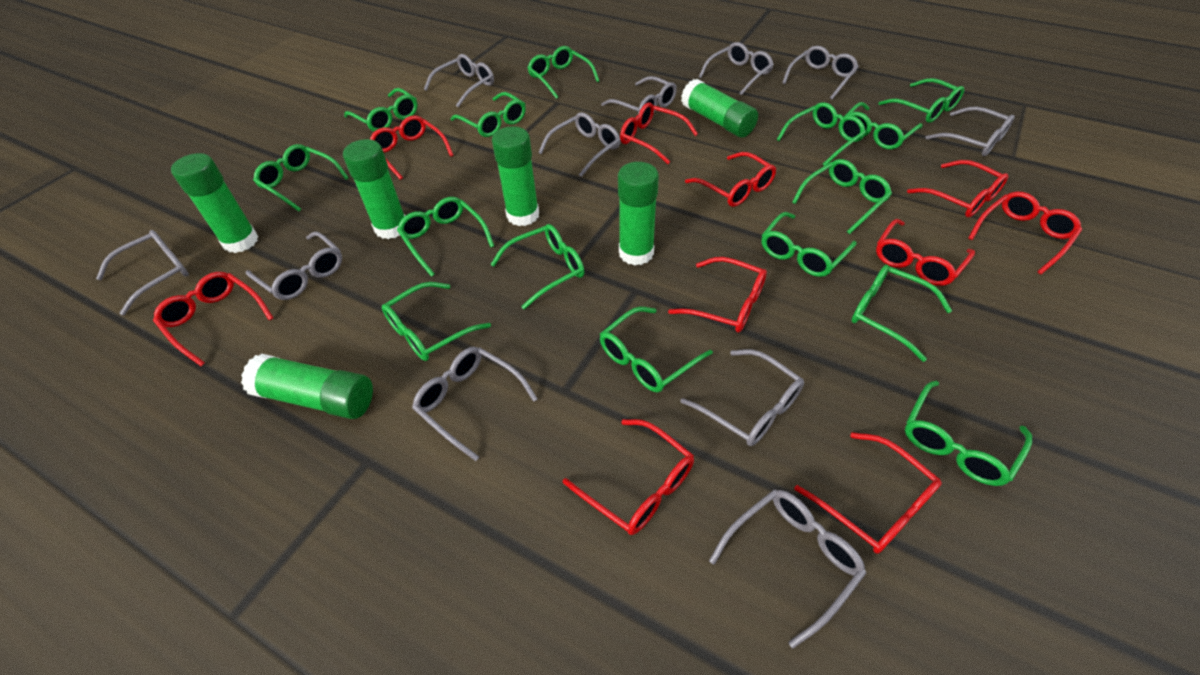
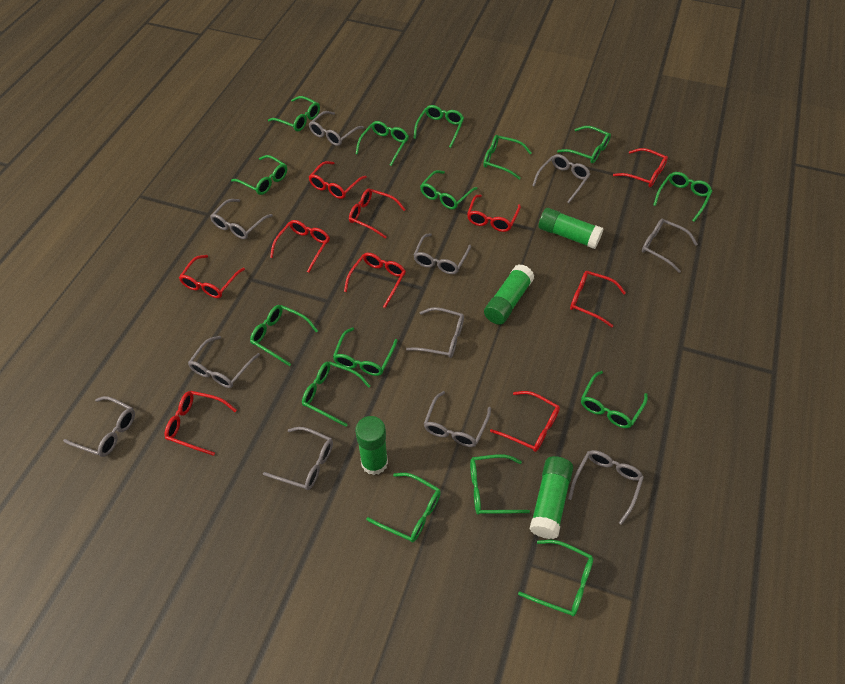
green glue stick: 6 -> 4

